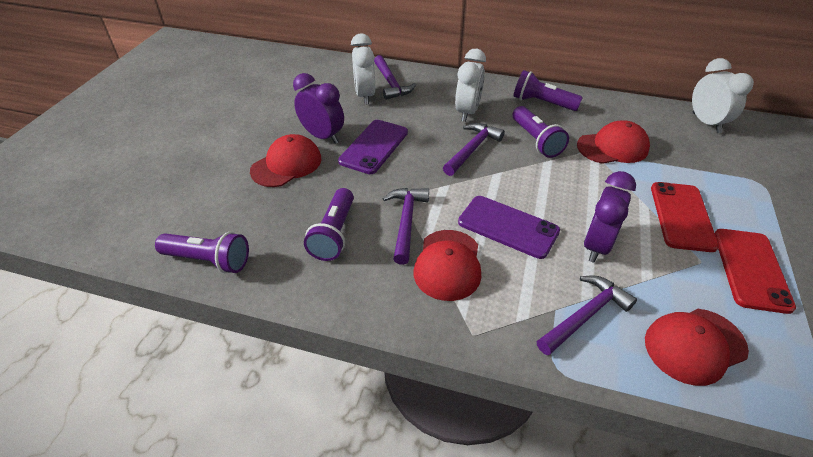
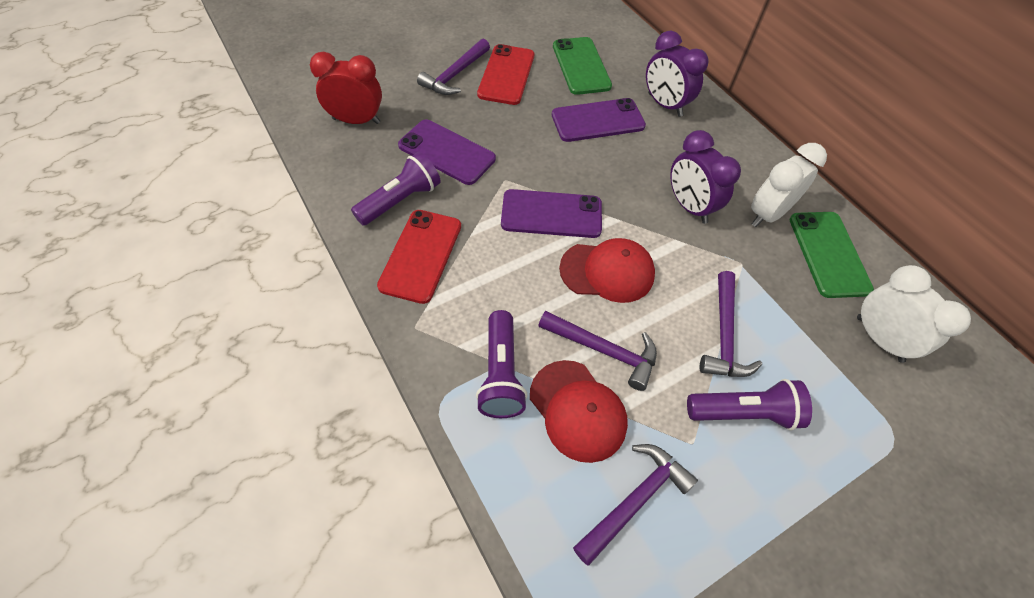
green phone: 0 -> 2
purple flashlight: 4 -> 3
purple phone: 2 -> 3
red cap: 4 -> 2
red clock: 0 -> 1
white clock: 3 -> 2

